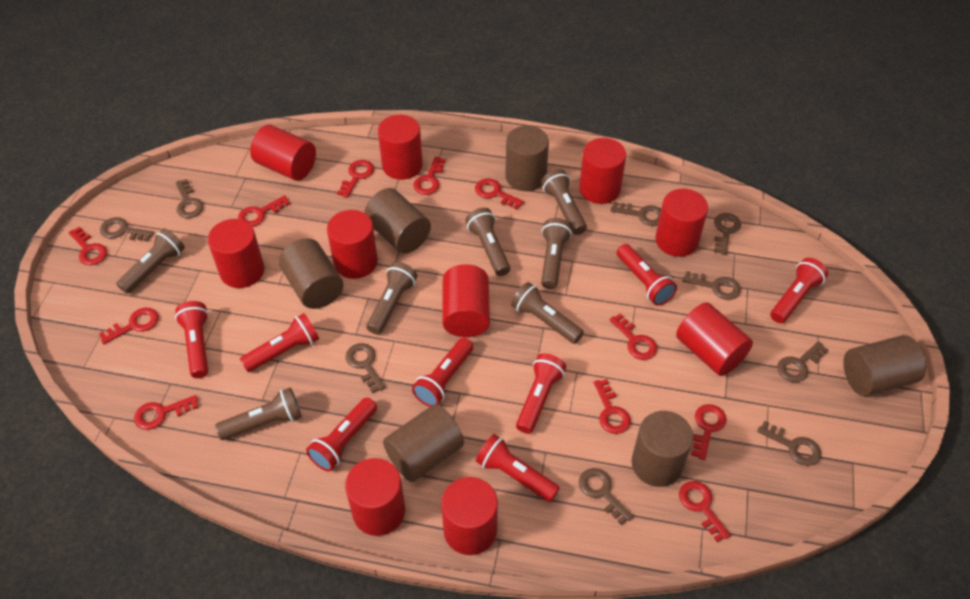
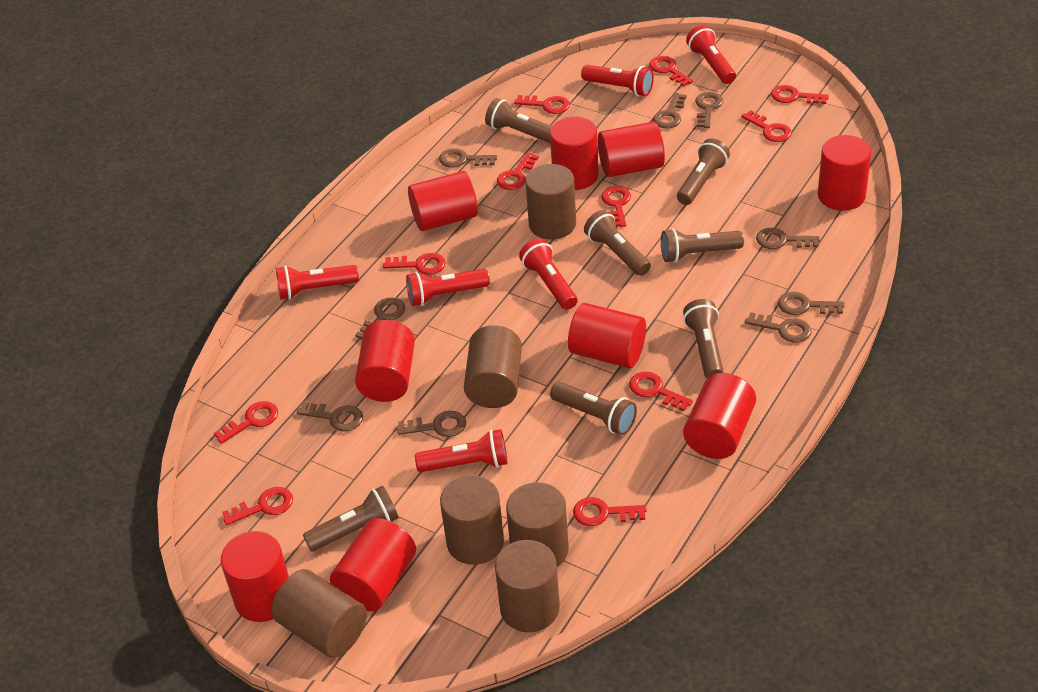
red cylinder: 10 -> 9
red flashlight: 8 -> 6

